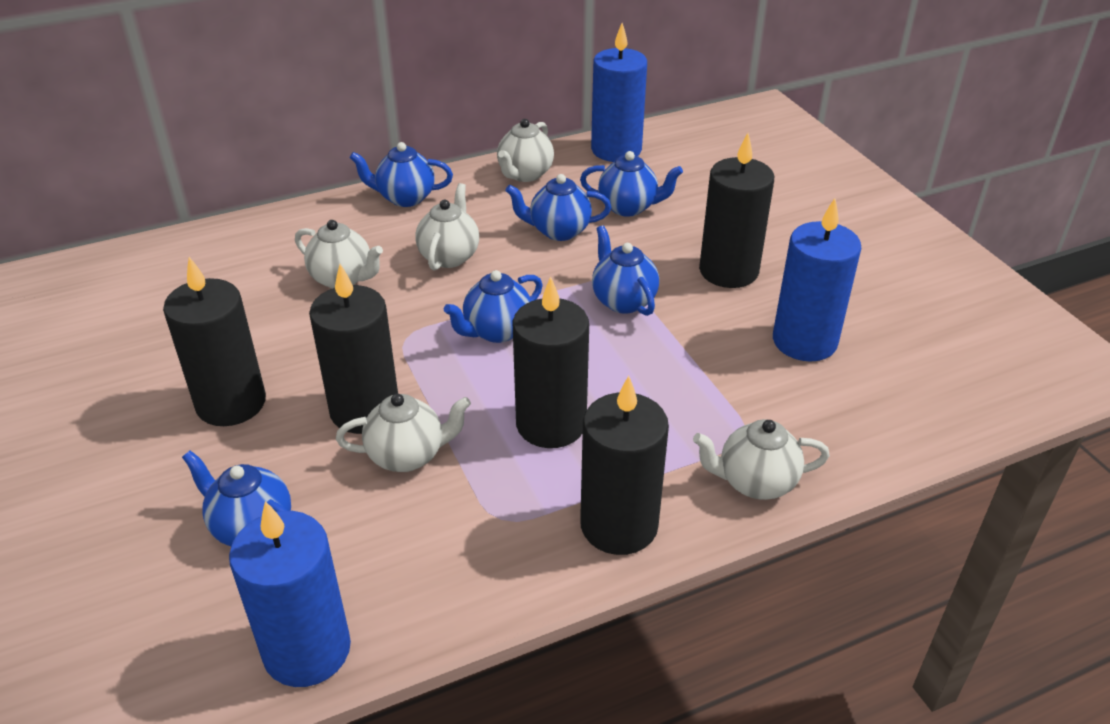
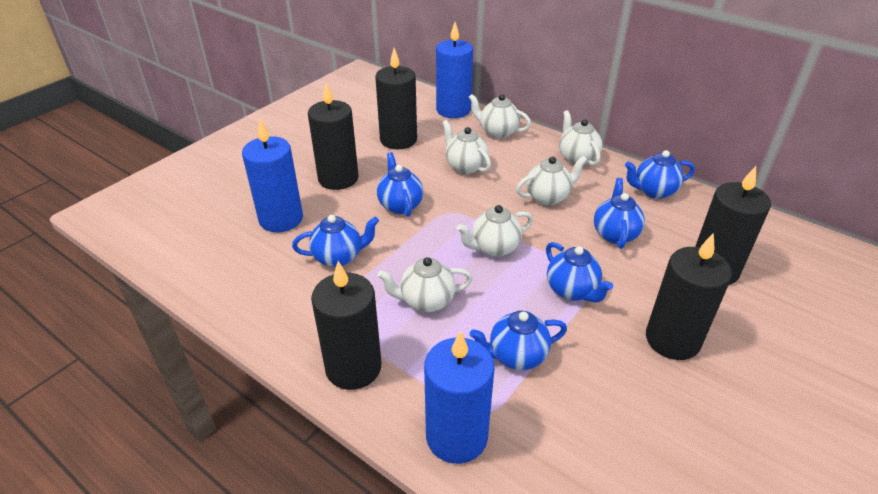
white teapot: 5 -> 6

